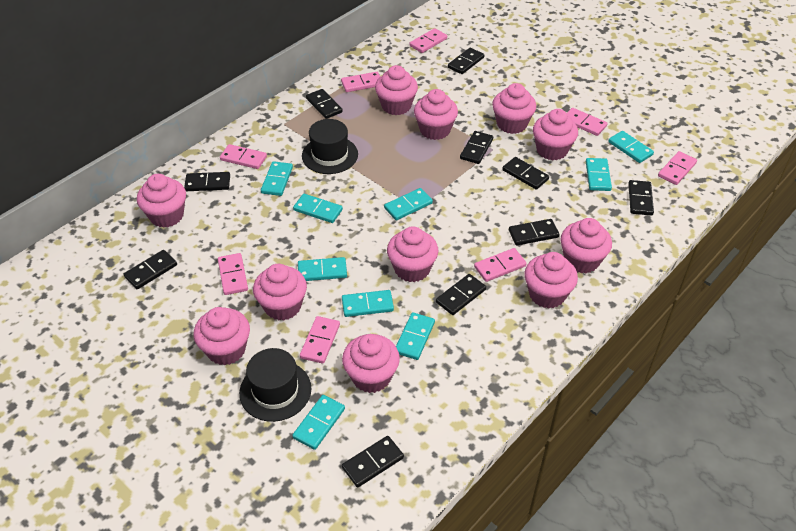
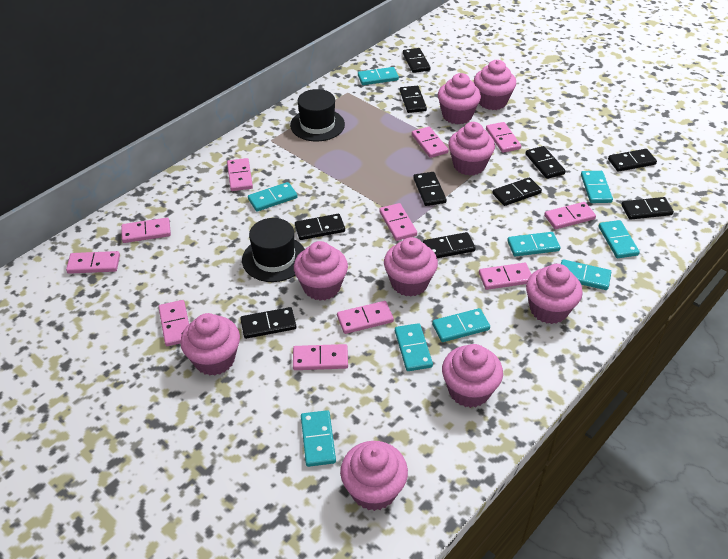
pink cupcake: 11 -> 9
pink domino: 8 -> 11

